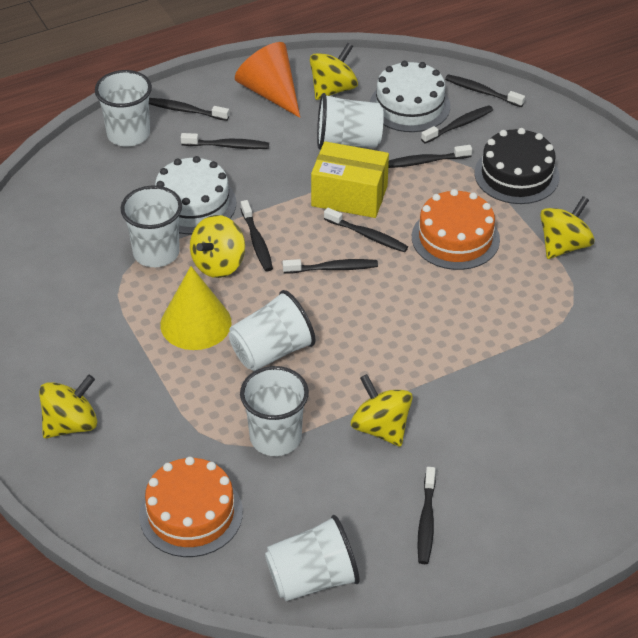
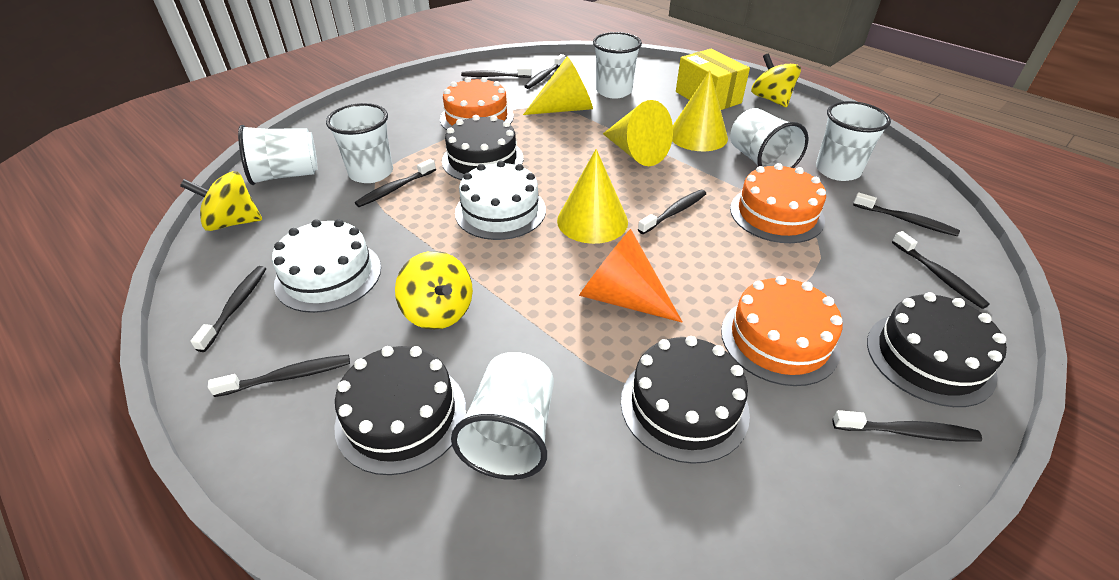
black cake: 1 -> 4
orange cake: 2 -> 3
yellow cone: 1 -> 4
yellow spinning top: 5 -> 3

